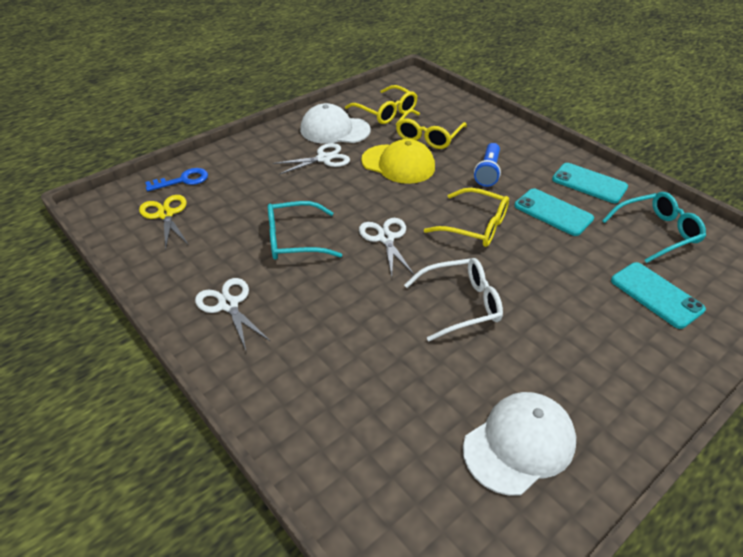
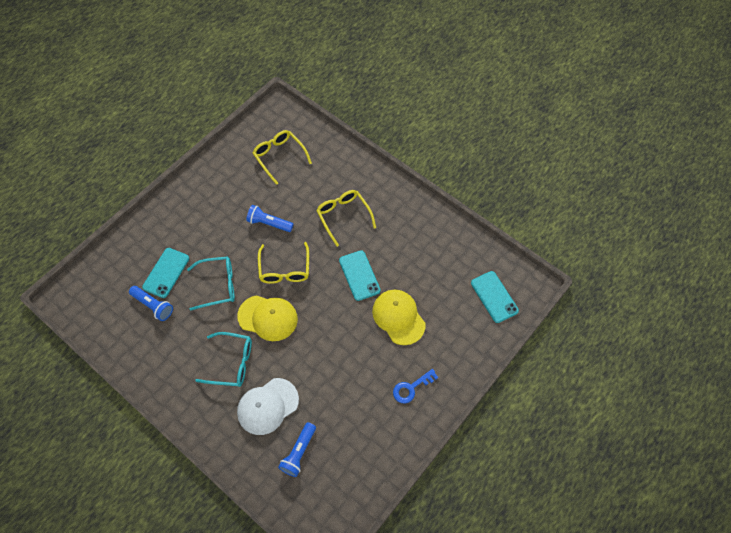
blue flashlight: 1 -> 3
white cap: 2 -> 1
white glasses: 1 -> 0
white scissors: 3 -> 0
yellow cap: 1 -> 2
yellow scissors: 1 -> 0

